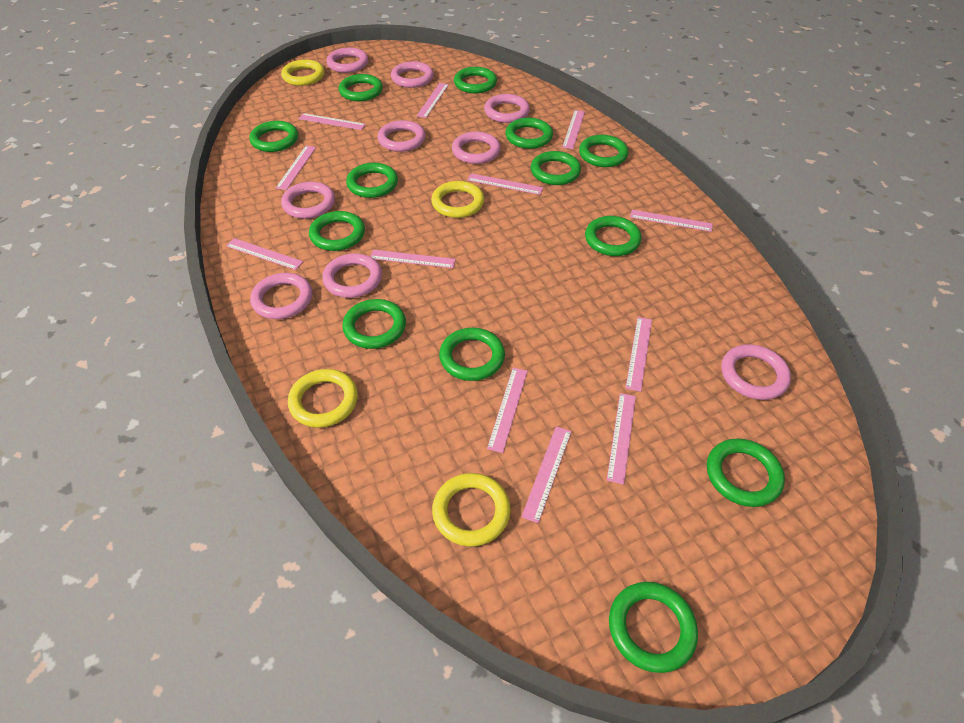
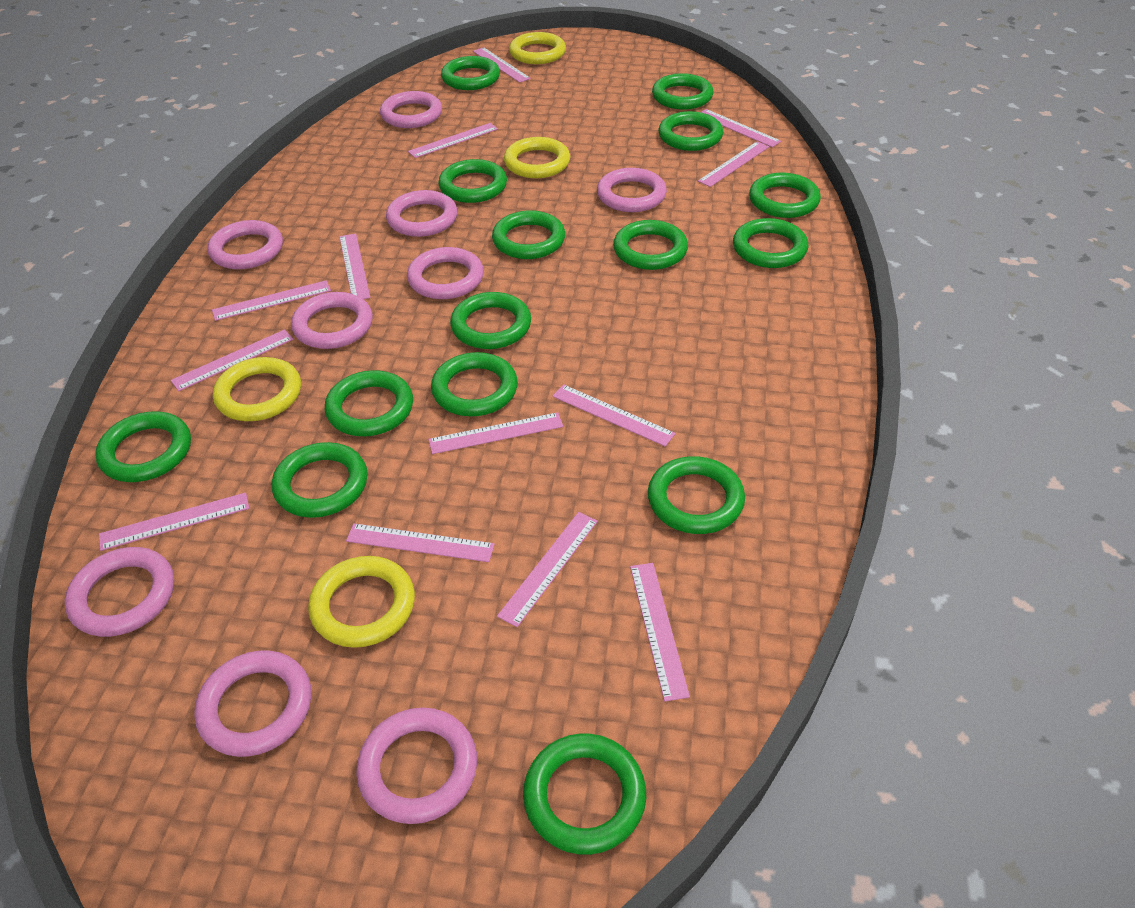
green ring: 13 -> 15
pink ruler: 12 -> 13

